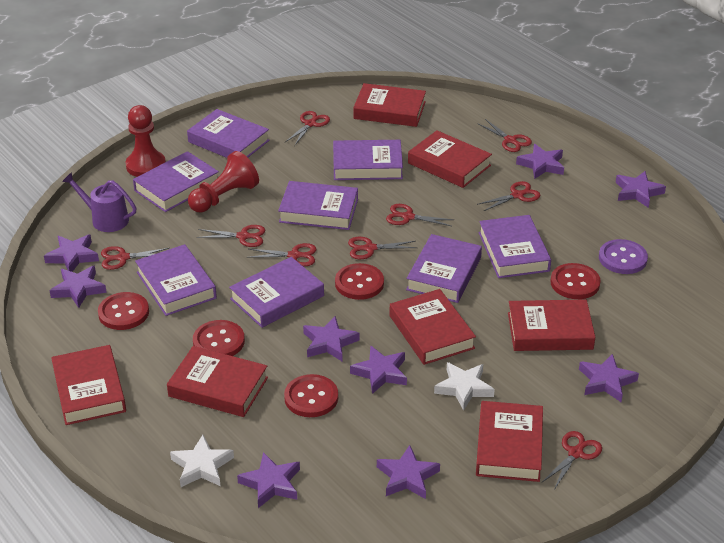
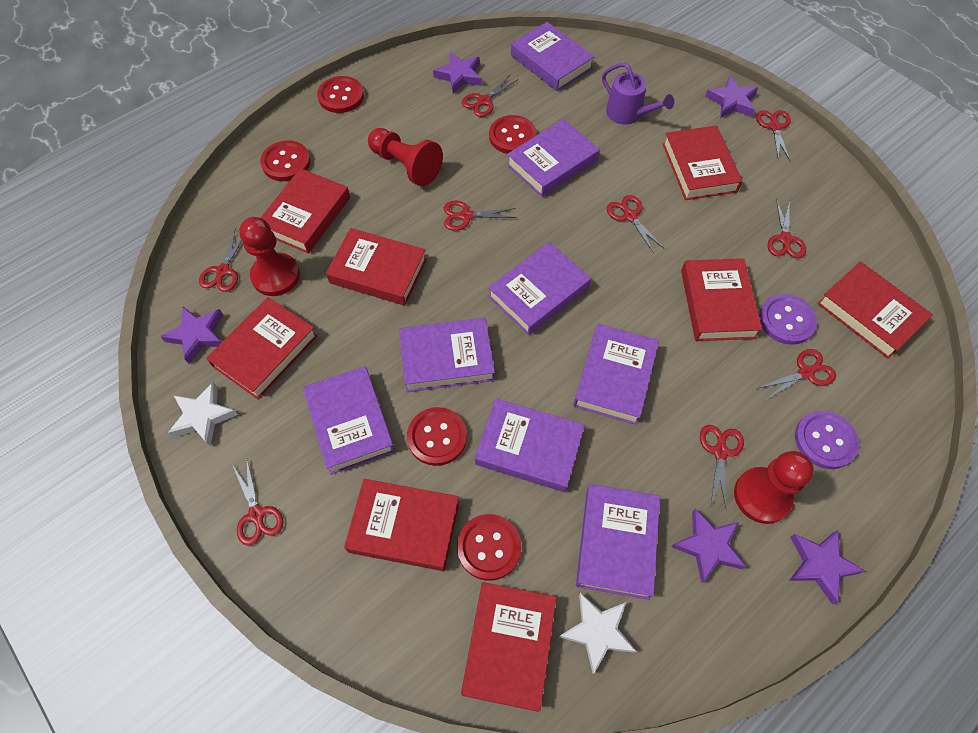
purple button: 1 -> 2
purple star: 9 -> 5
red book: 7 -> 8
red pawn: 2 -> 3

